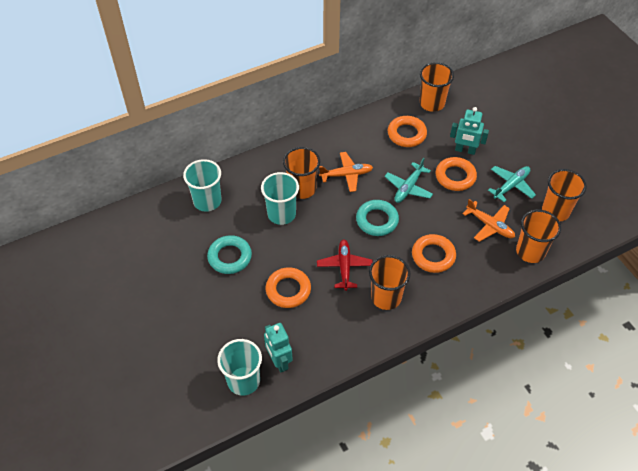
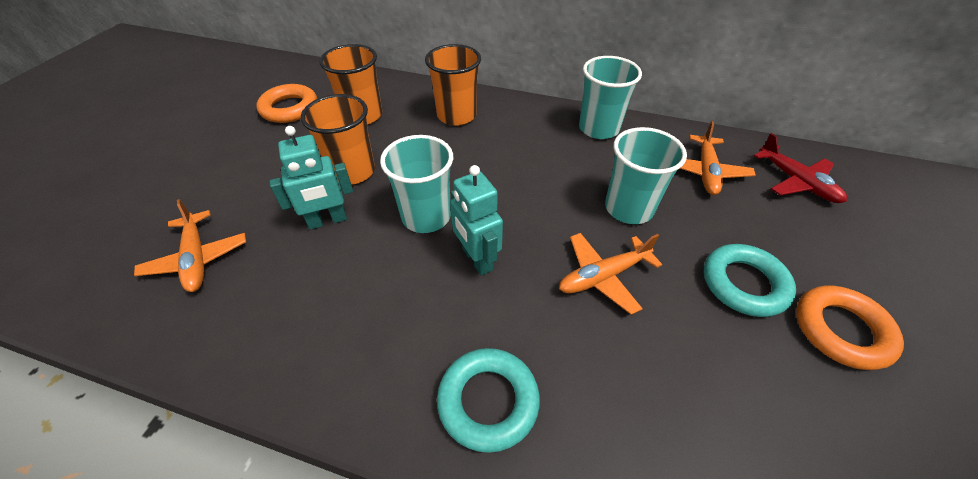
orange cup: 5 -> 3
orange plane: 2 -> 3
orange ring: 4 -> 2
turquoise plane: 2 -> 0

